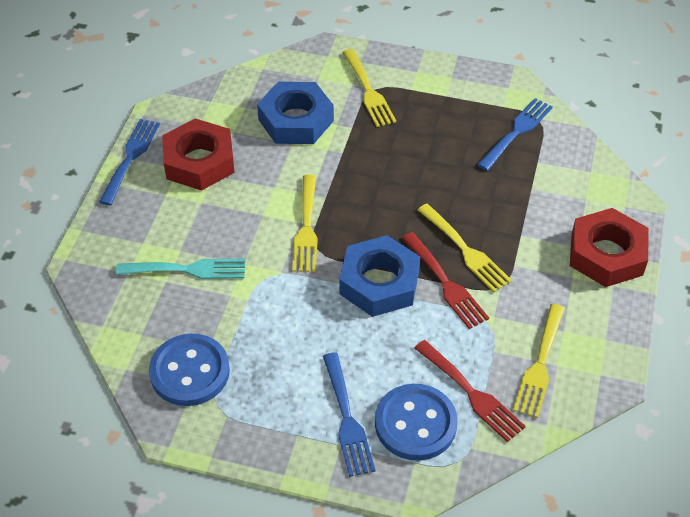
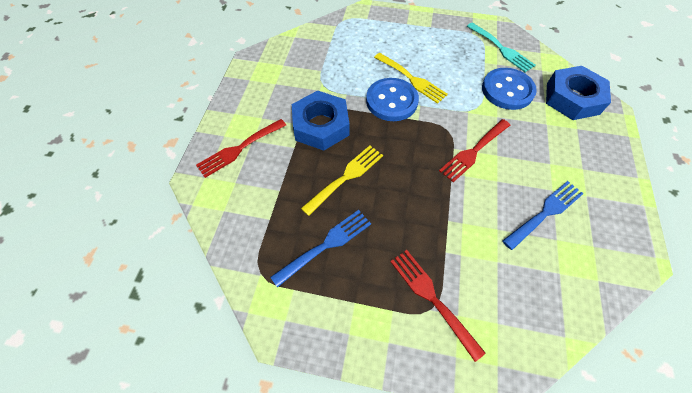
blue fork: 3 -> 2
red fork: 2 -> 3
red nut: 2 -> 0
yellow fork: 4 -> 2

